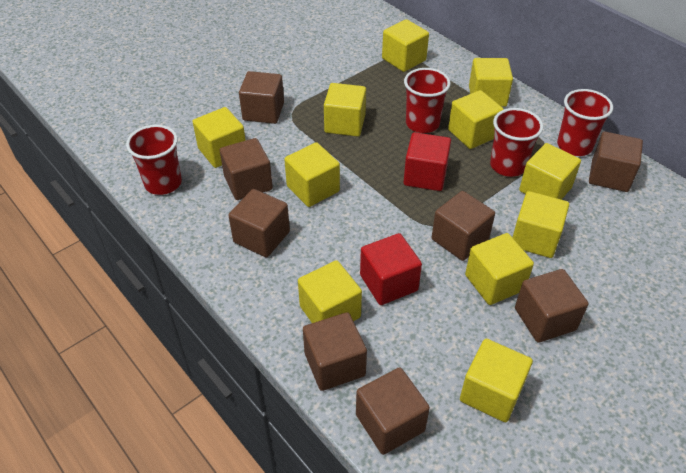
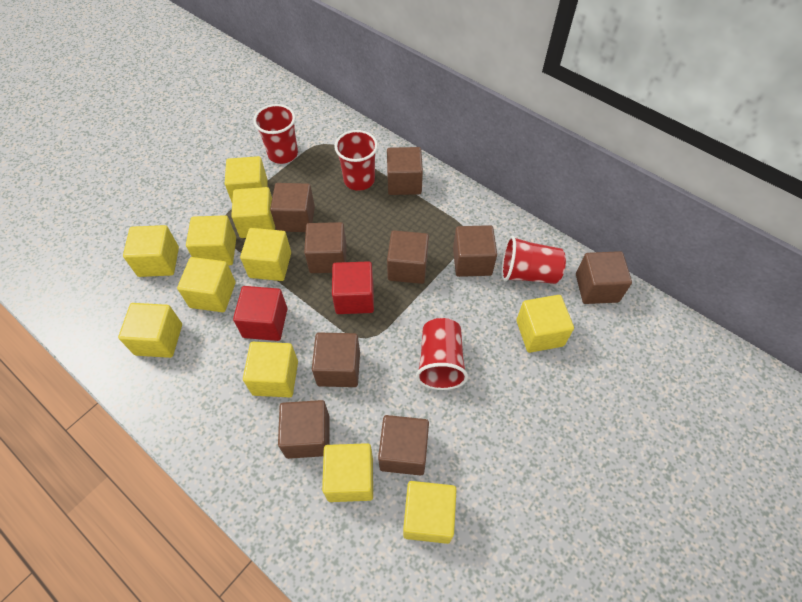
brown cube: 8 -> 9

